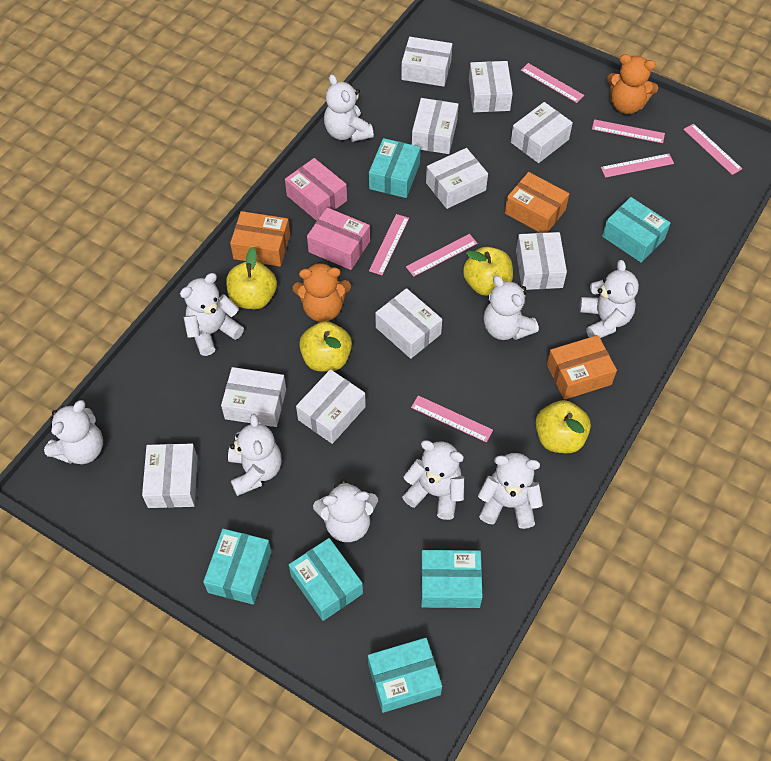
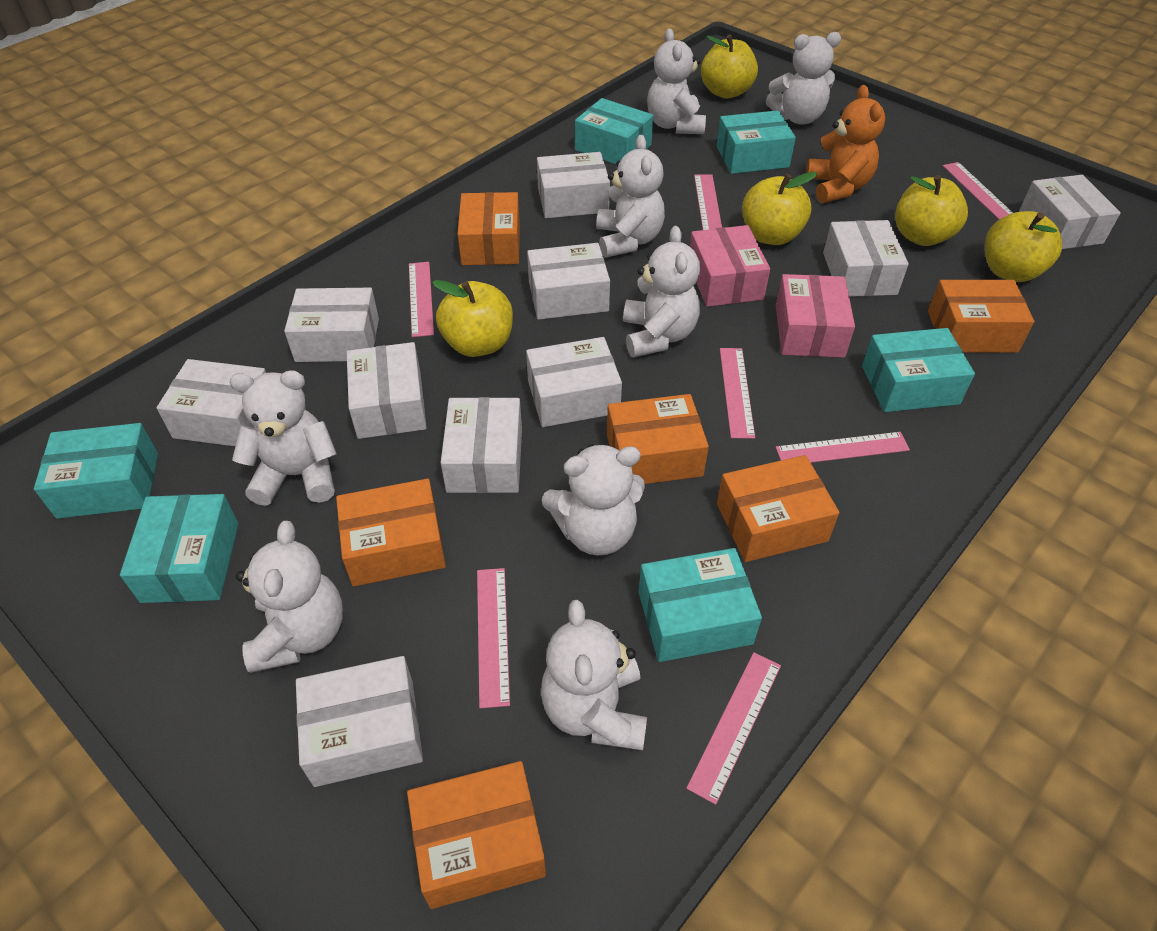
orange box: 3 -> 6
orange teddy bear: 2 -> 1
white teddy bear: 9 -> 8
yellow apple: 4 -> 5

